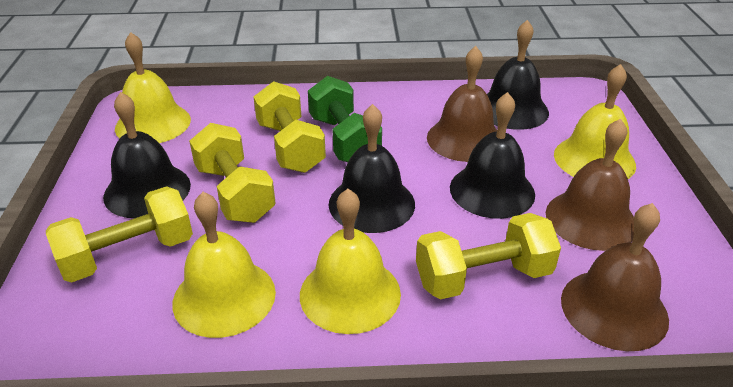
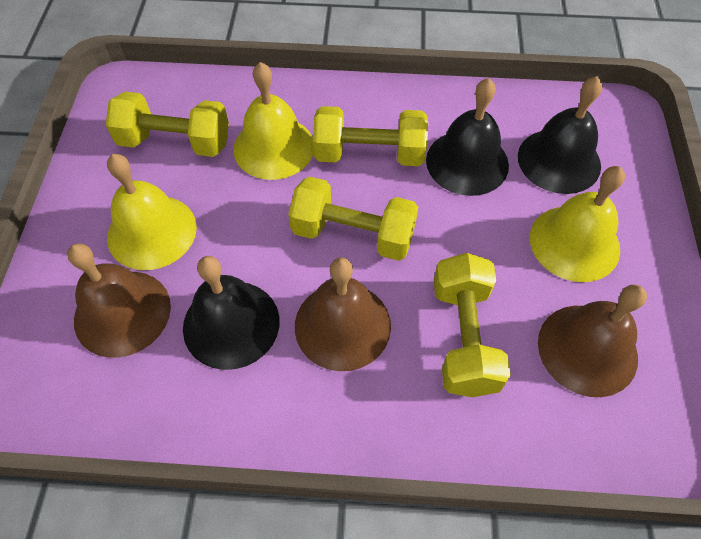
black bell: 4 -> 3
green dumbbell: 1 -> 0
yellow bell: 4 -> 3

